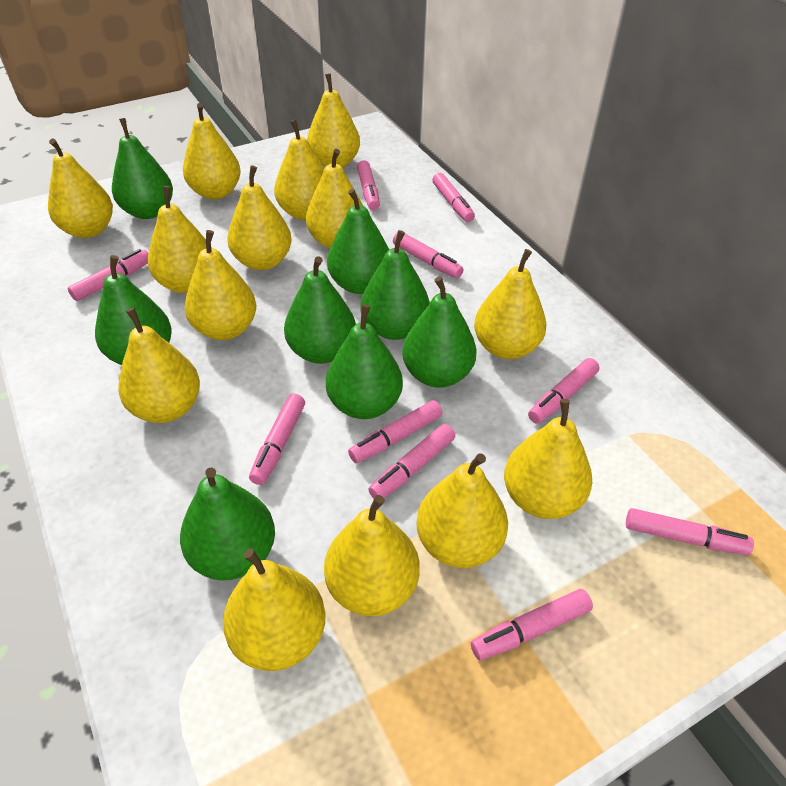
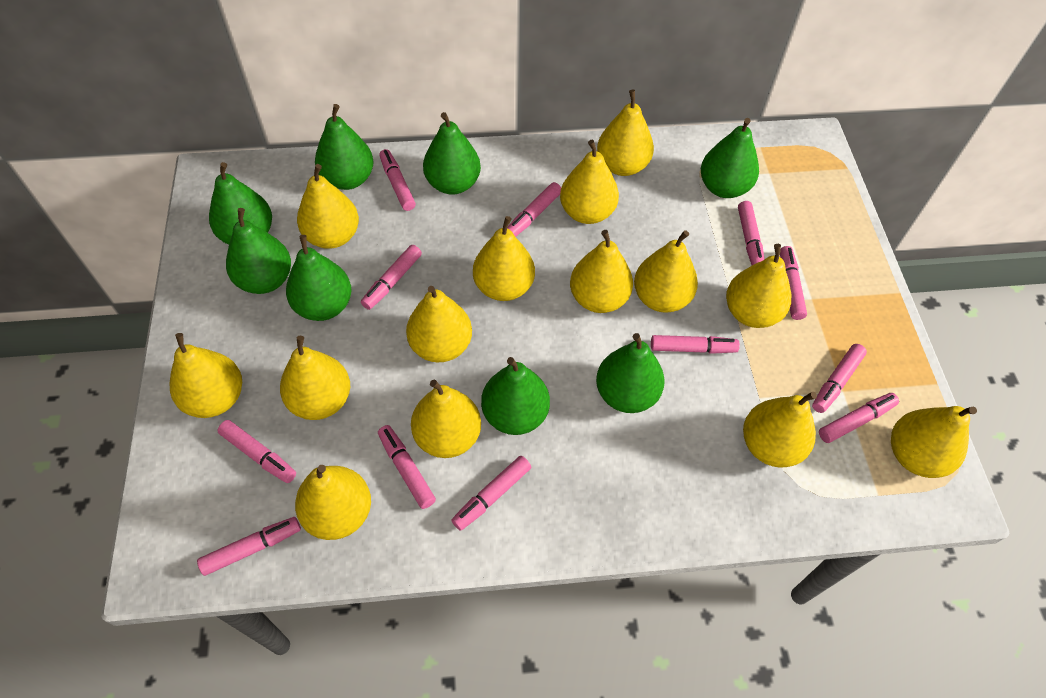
pink marker: 10 -> 12

